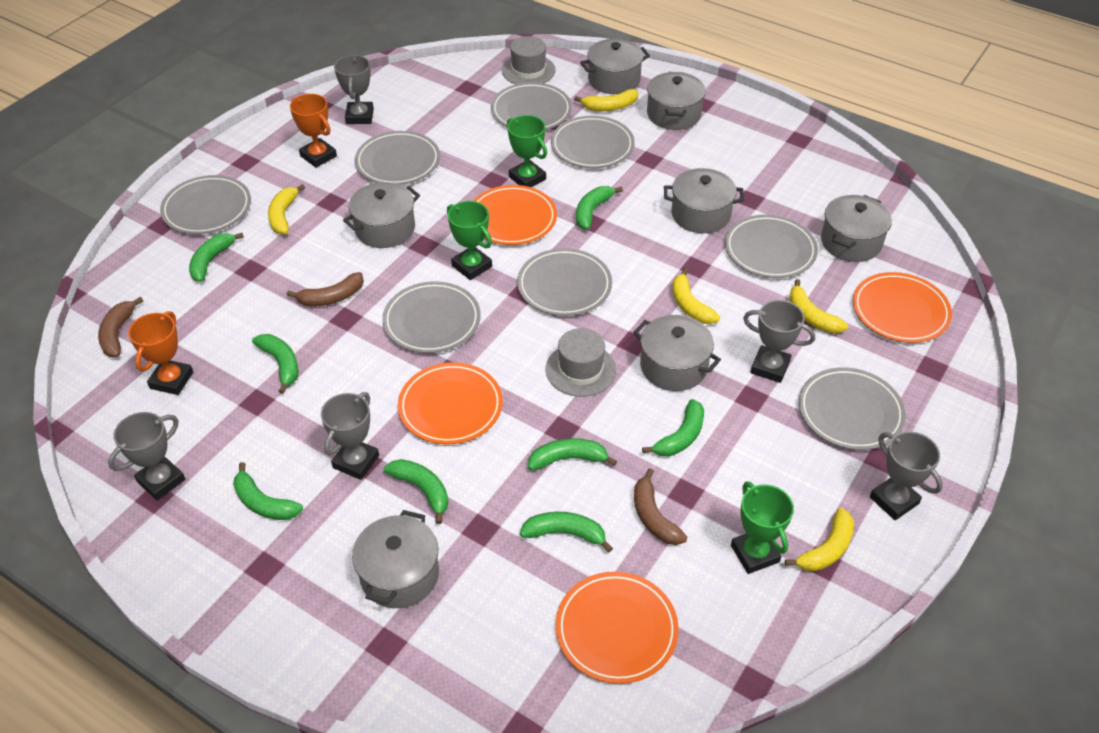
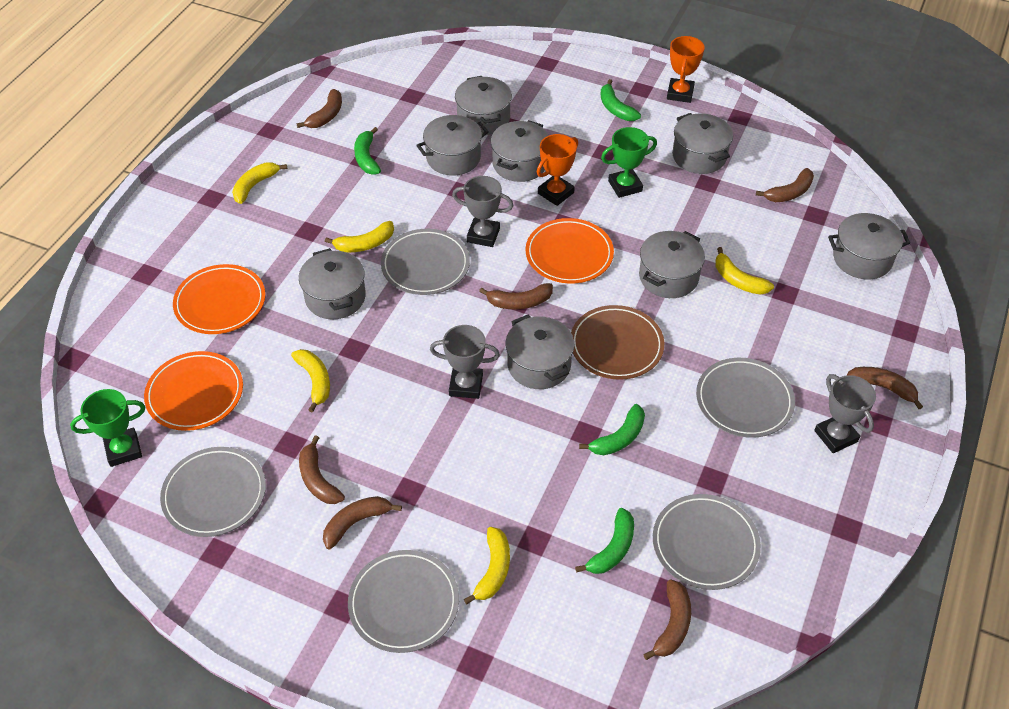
brown banana: 3 -> 7
brown plate: 0 -> 1
green banana: 8 -> 4
green trophy: 3 -> 2
grey hat: 2 -> 0
grey plate: 8 -> 5
grey pot: 7 -> 8
grey trophy: 5 -> 3
orange plate: 4 -> 3

